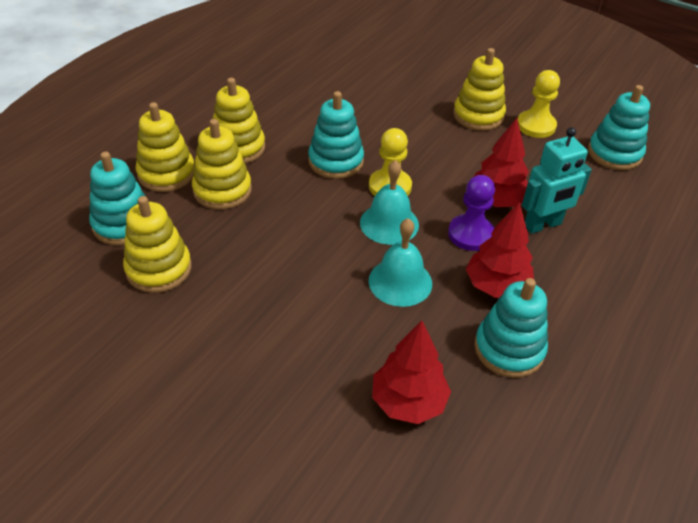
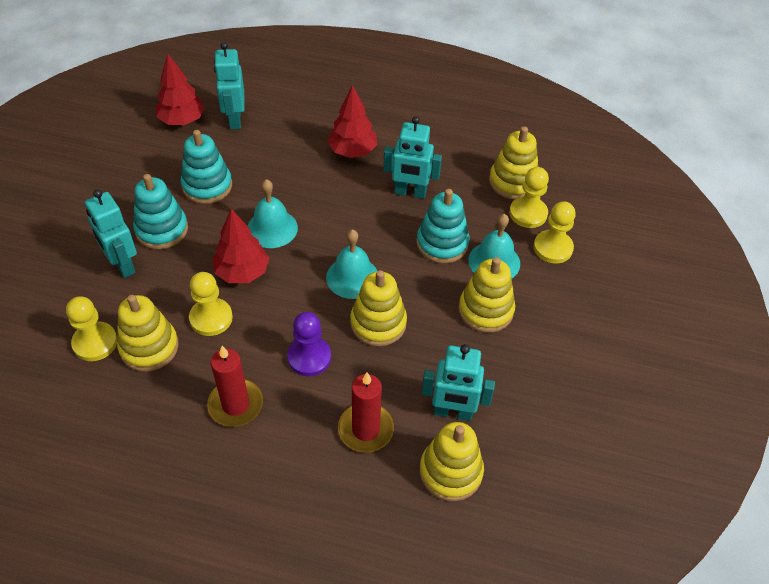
red candle: 0 -> 2
turquoise bell: 2 -> 3
turquoise robot: 1 -> 4
turquoise stacking toy: 4 -> 3
yellow pawn: 2 -> 4

